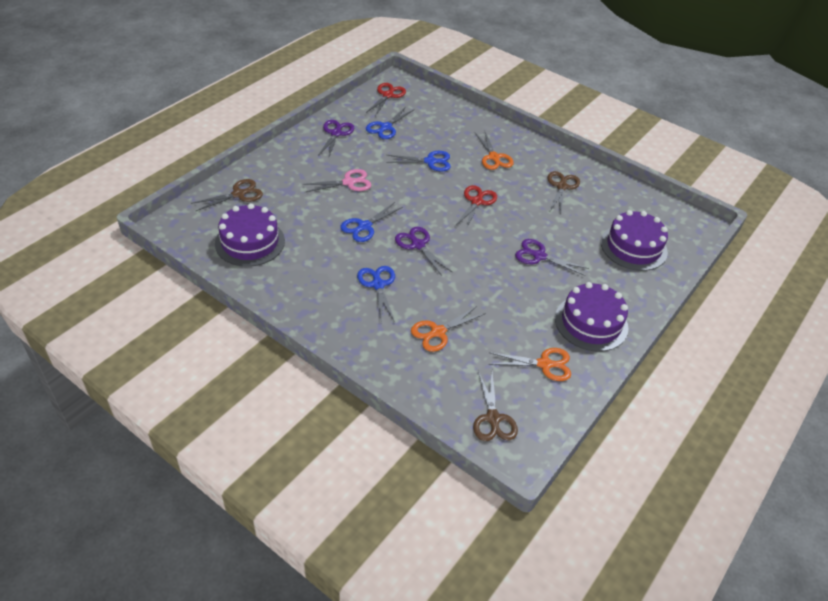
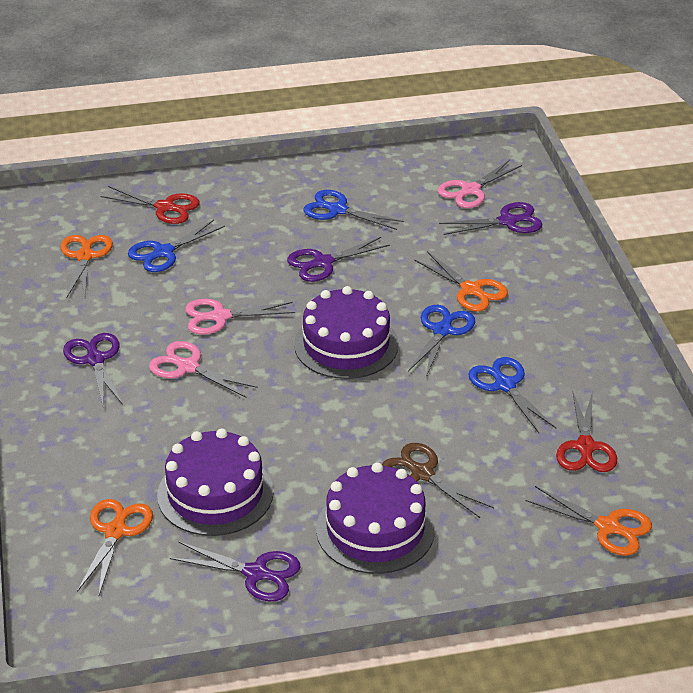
brown scissors: 3 -> 1
orange scissors: 3 -> 4
pink scissors: 1 -> 3
purple scissors: 3 -> 4

